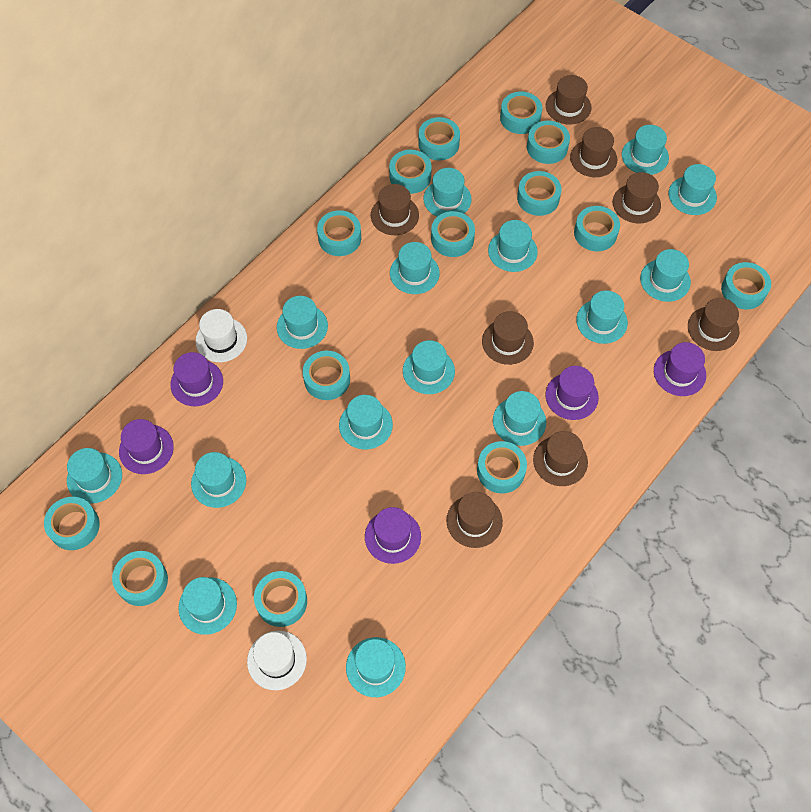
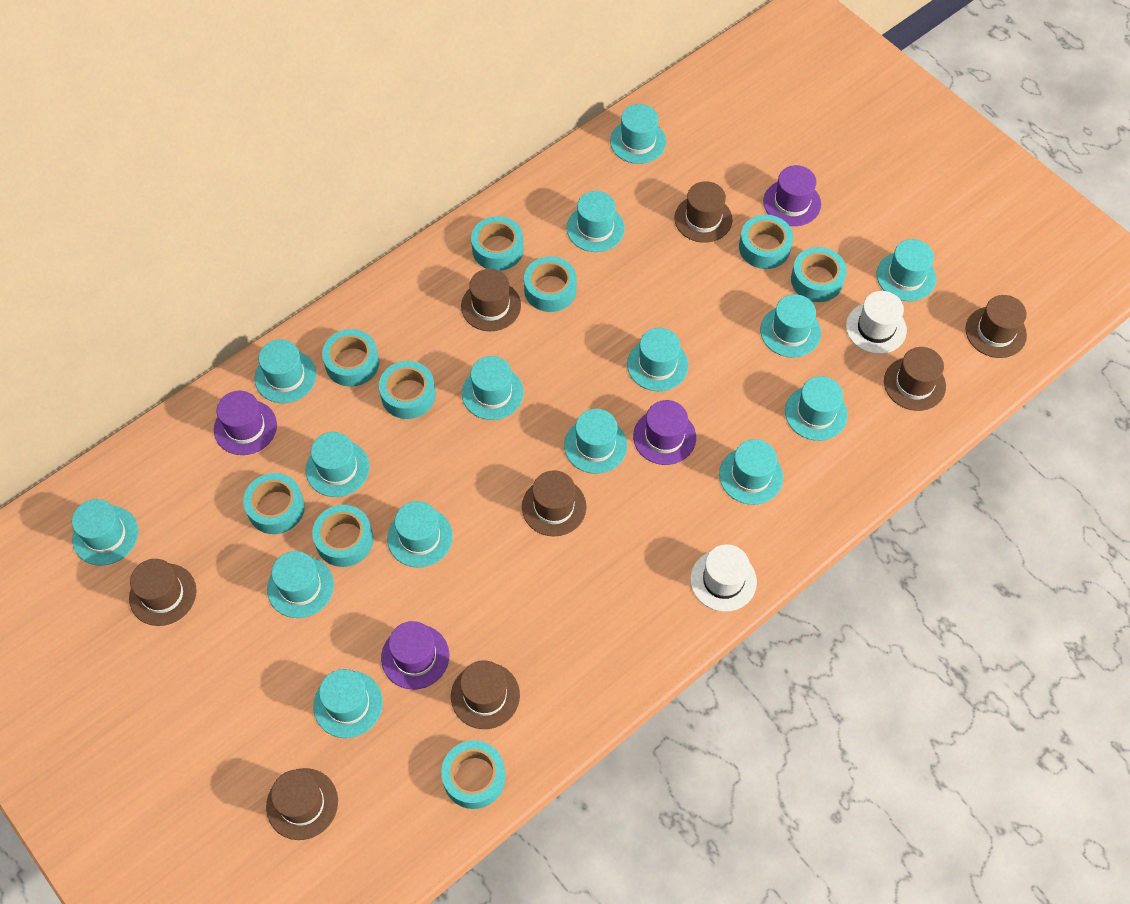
purple hat: 5 -> 4
turquoise tape: 14 -> 9

